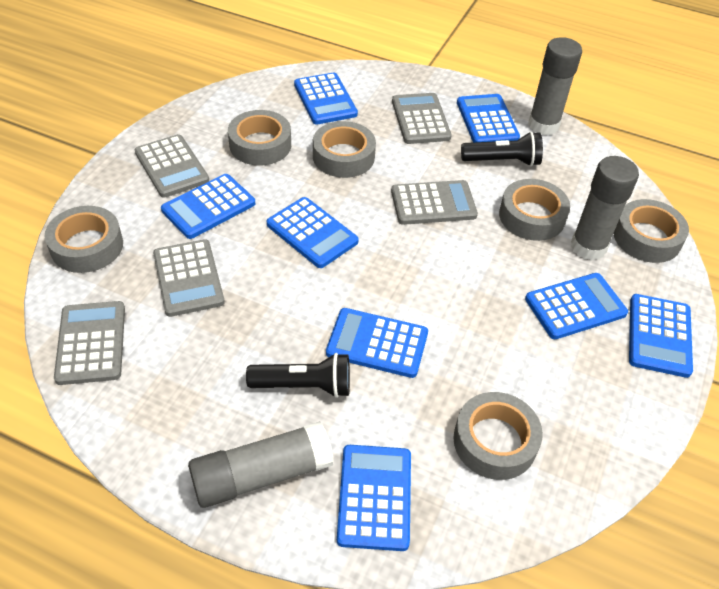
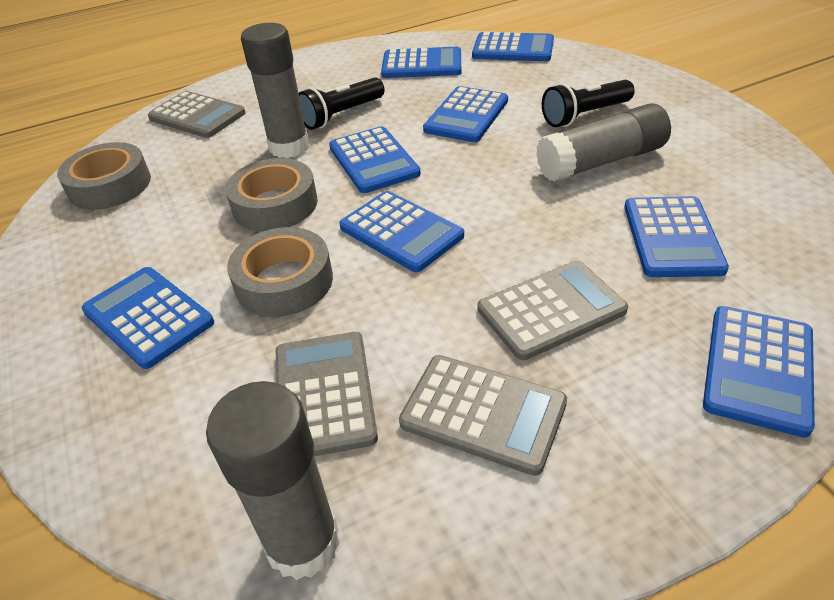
grey calculator: 5 -> 4
grey tape: 6 -> 3

